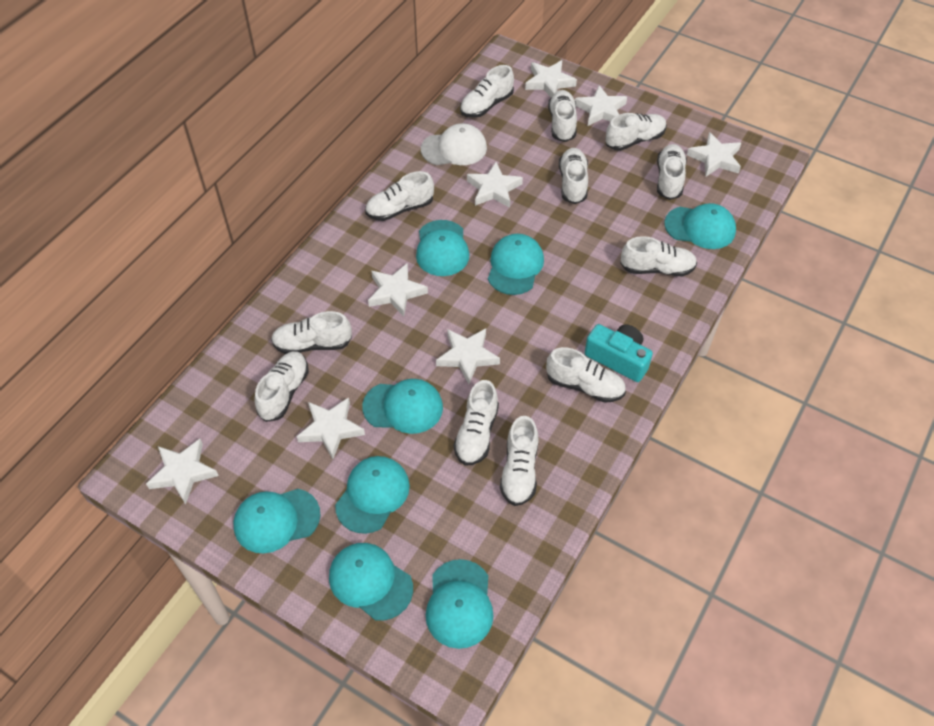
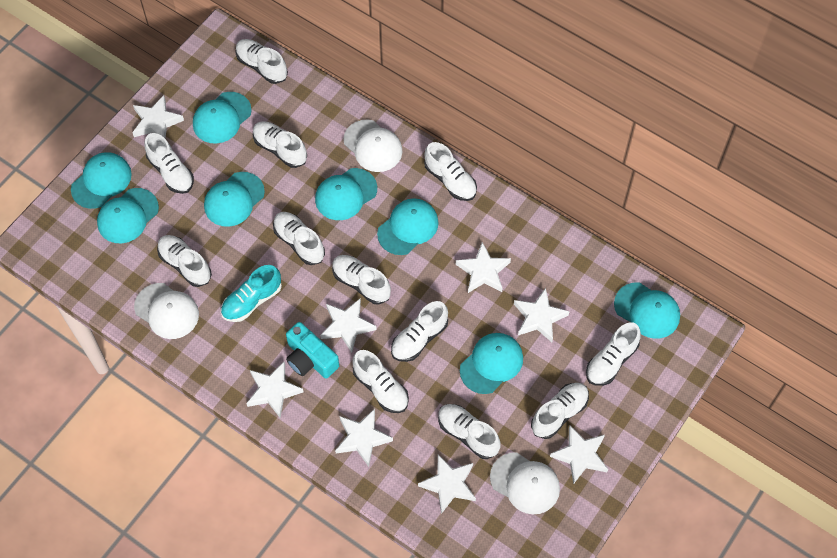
turquoise shoe: 0 -> 1
white cap: 1 -> 3

